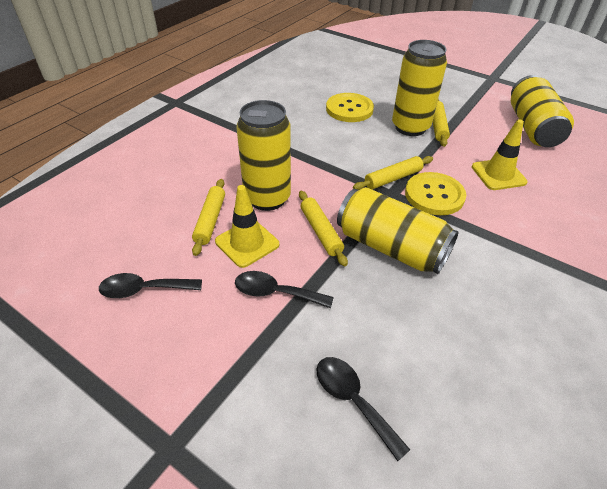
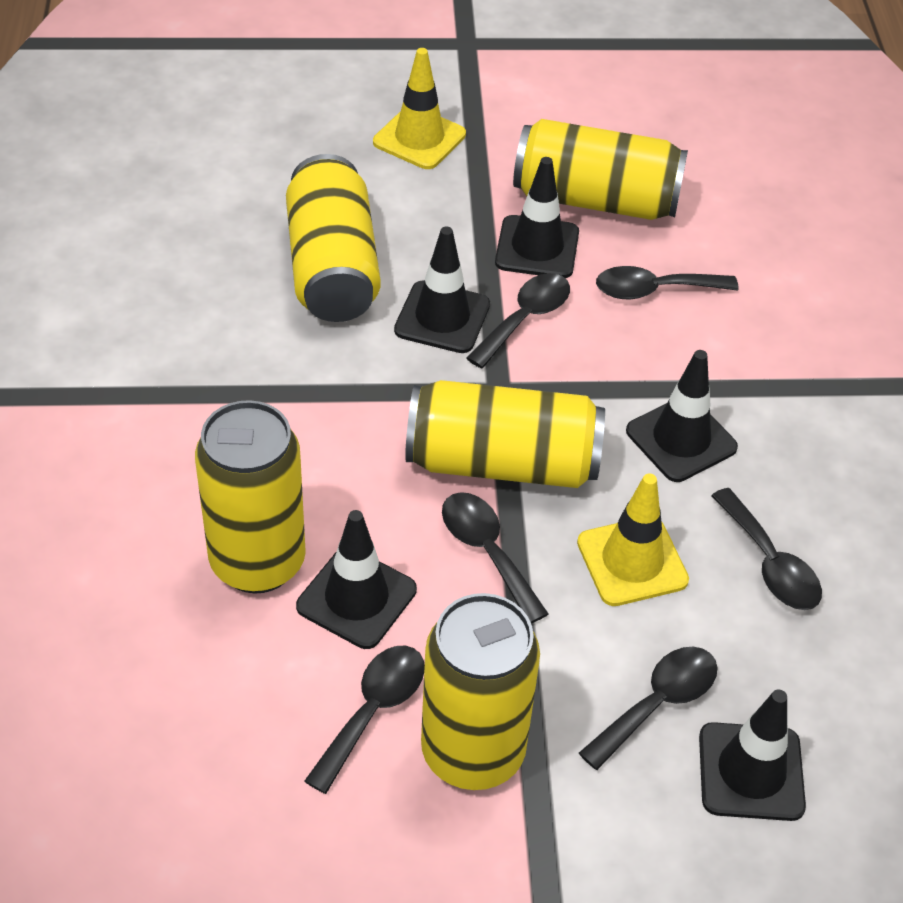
black spoon: 3 -> 6
black traffic cone: 0 -> 5
yellow button: 2 -> 0
yellow can: 4 -> 5
yellow rolling pin: 4 -> 0

